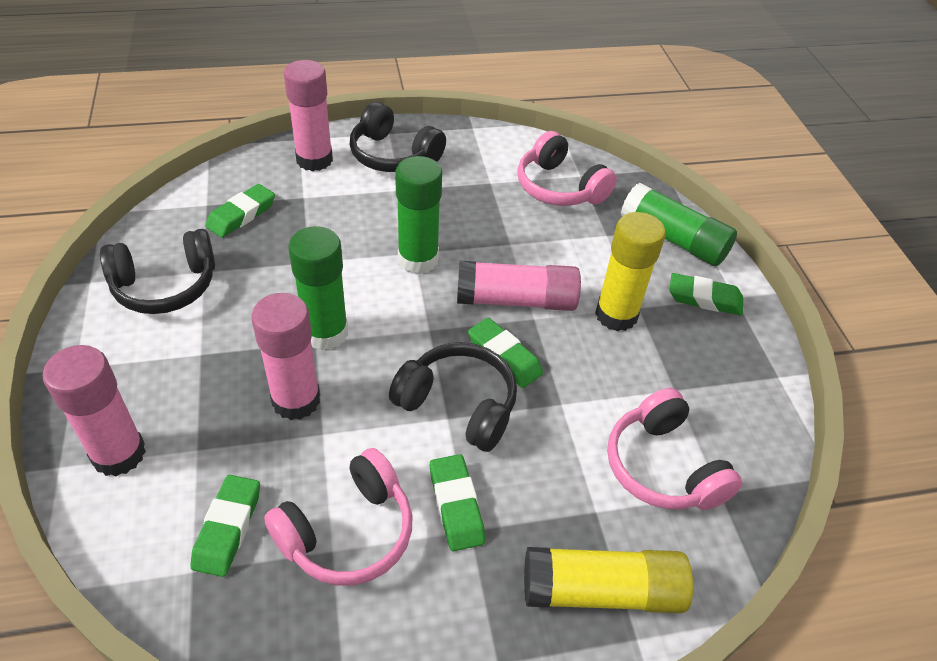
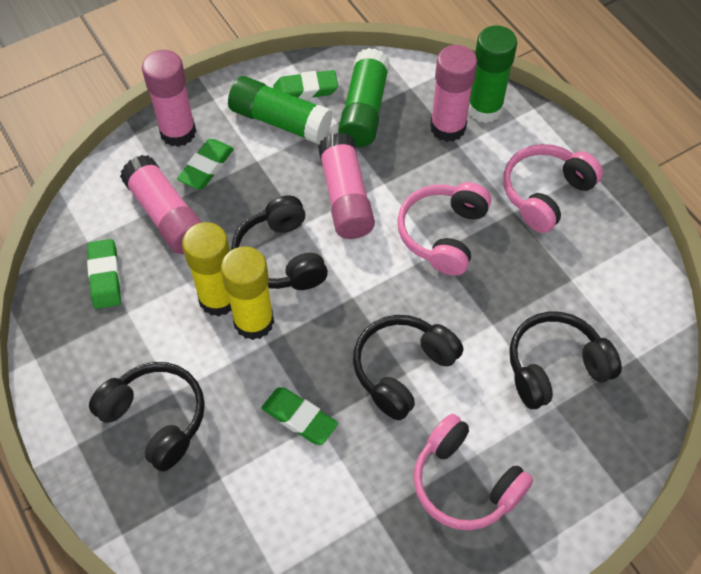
black headphones: 3 -> 4
green eraser: 5 -> 4

